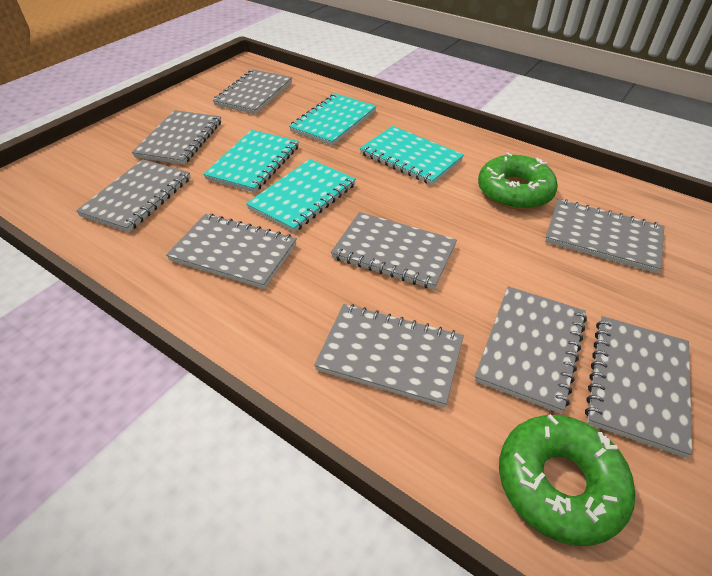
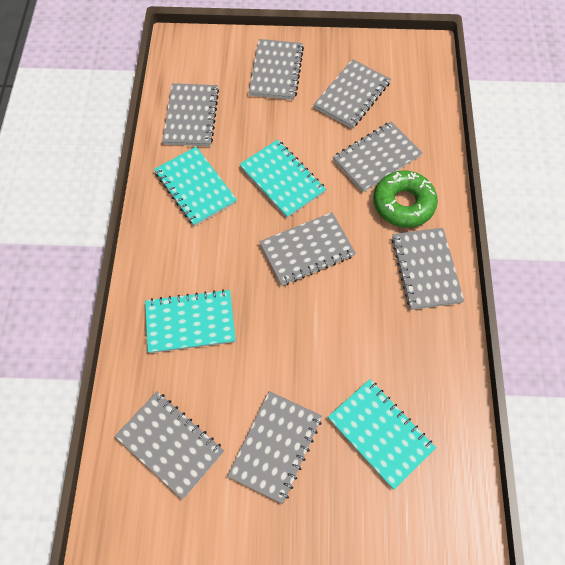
green donut: 2 -> 1
grey notebook: 9 -> 8

